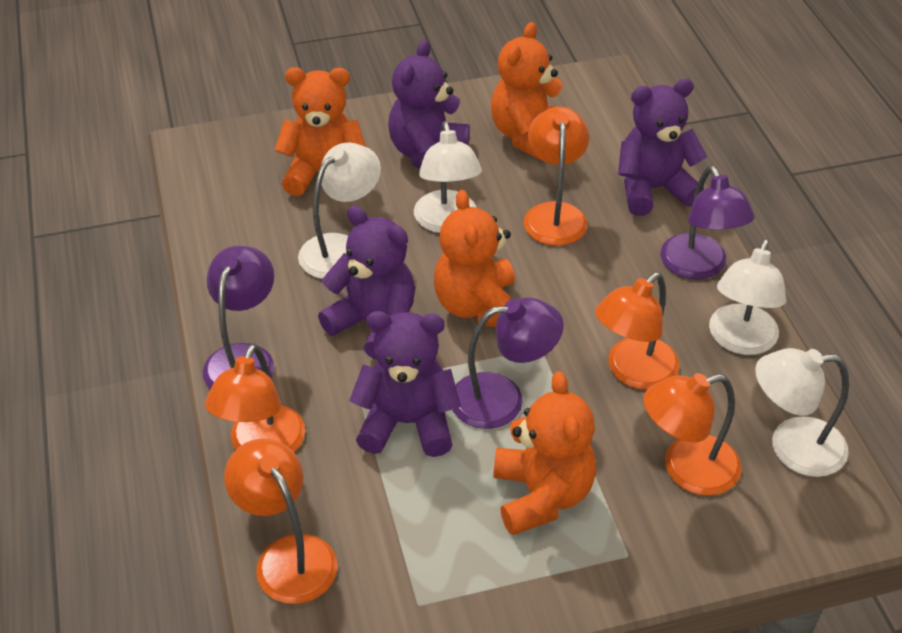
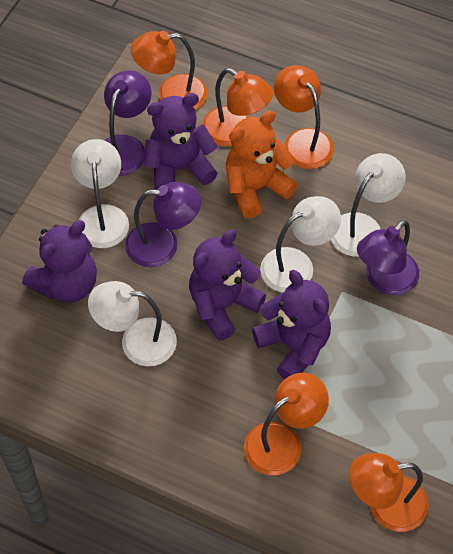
orange teddy bear: 4 -> 1

